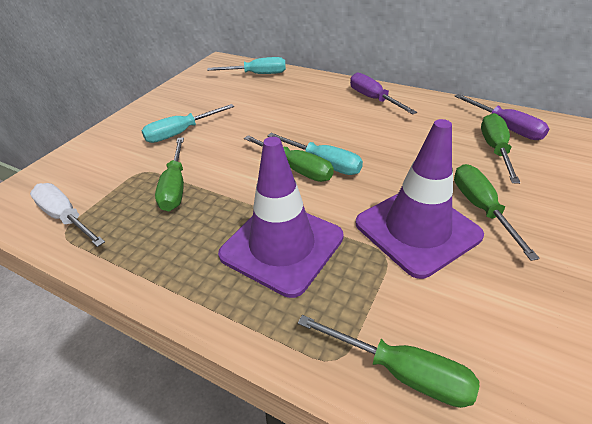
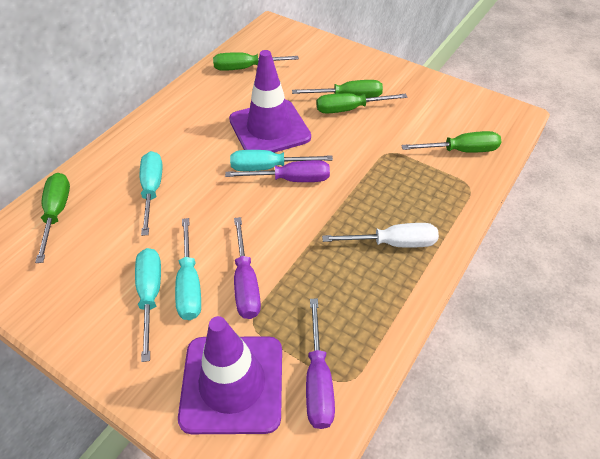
purple screwdriver: 2 -> 3
turquoise screwdriver: 3 -> 4

